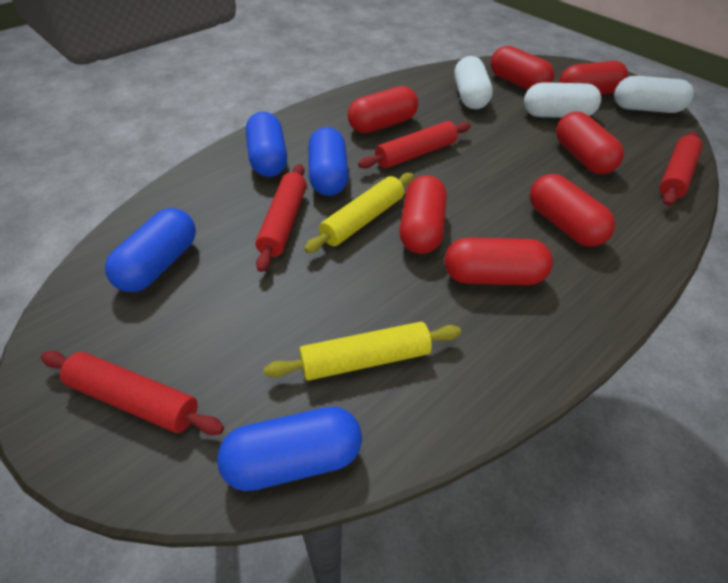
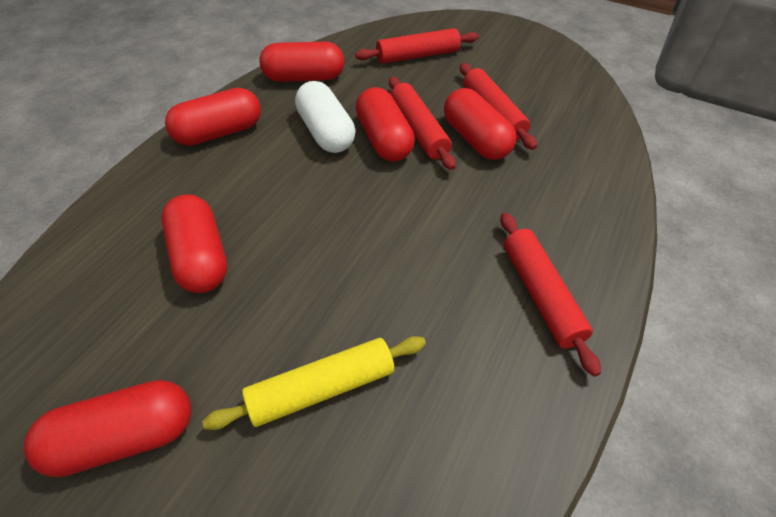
blue capsule: 4 -> 0
red capsule: 7 -> 6
white capsule: 3 -> 1
yellow rolling pin: 2 -> 1

